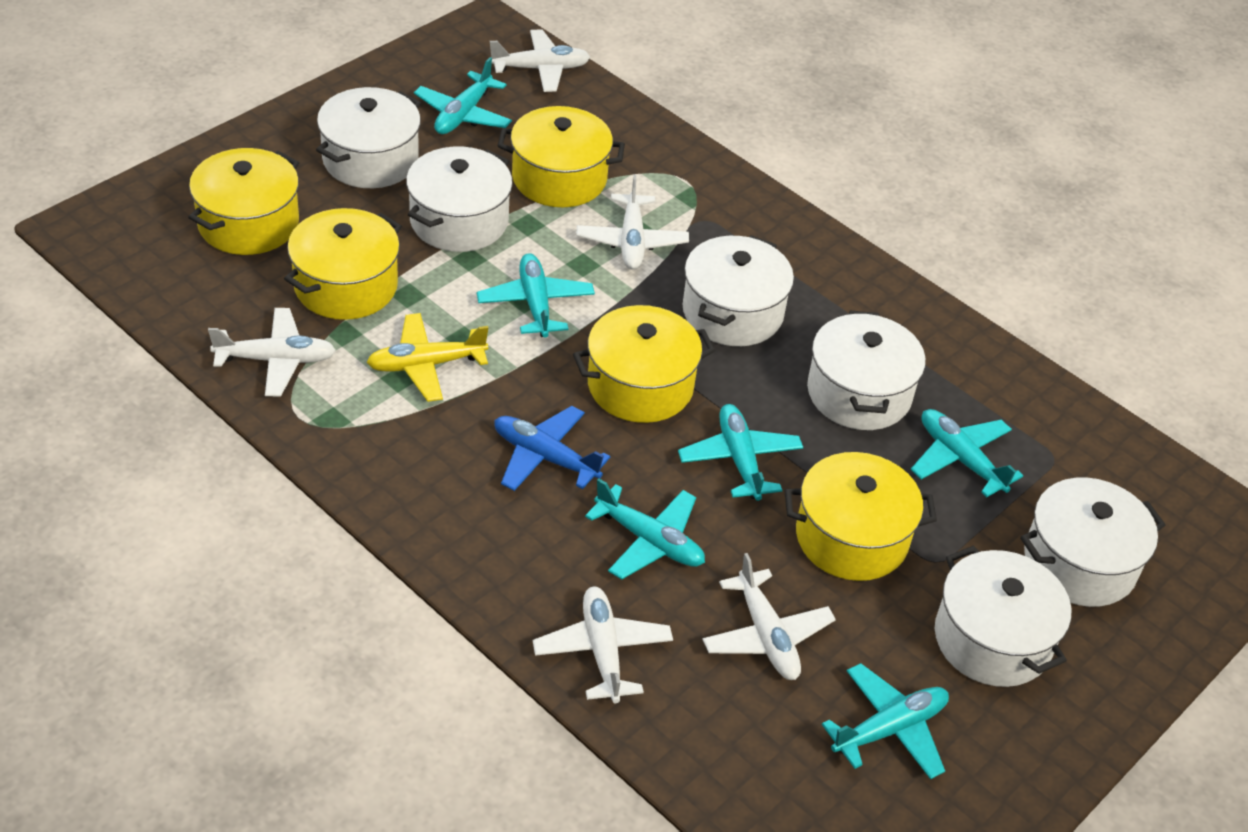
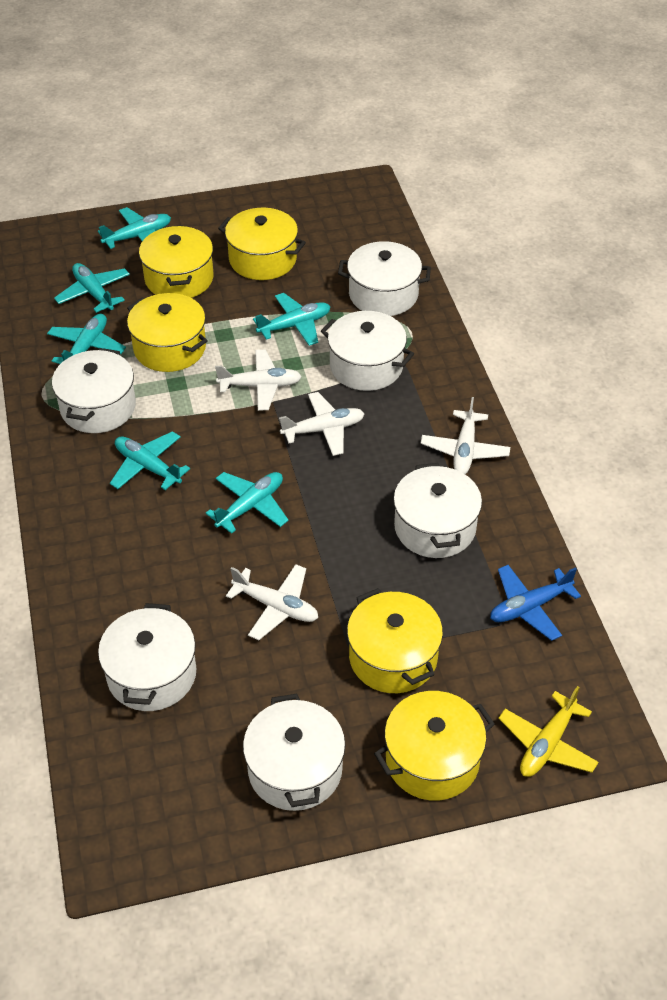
white plane: 5 -> 4

